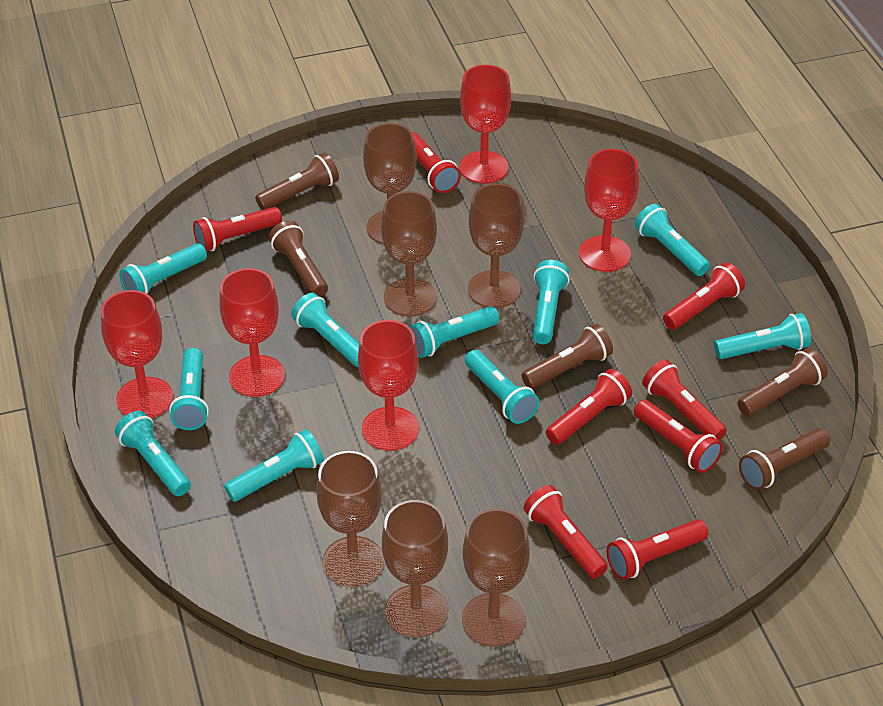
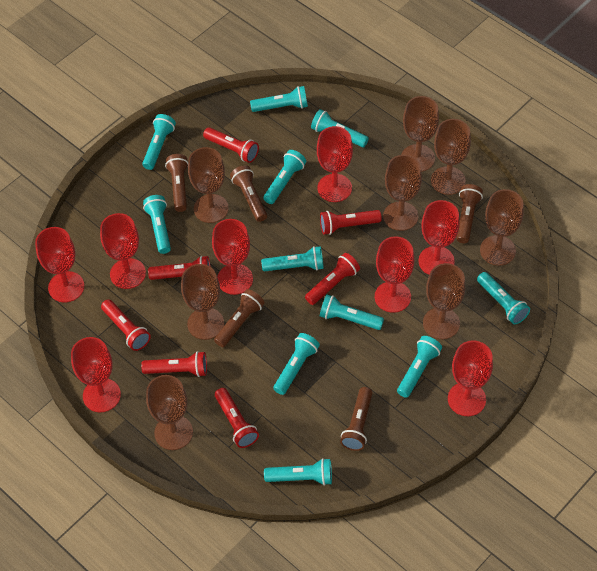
brown goblet: 6 -> 8
red flashlight: 8 -> 7
red goblet: 5 -> 8
turquoise flashlight: 10 -> 11

